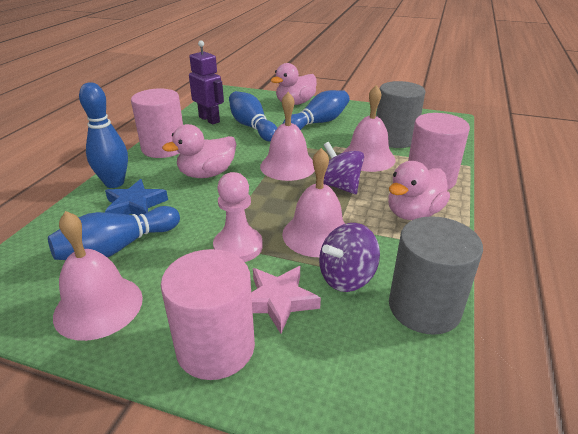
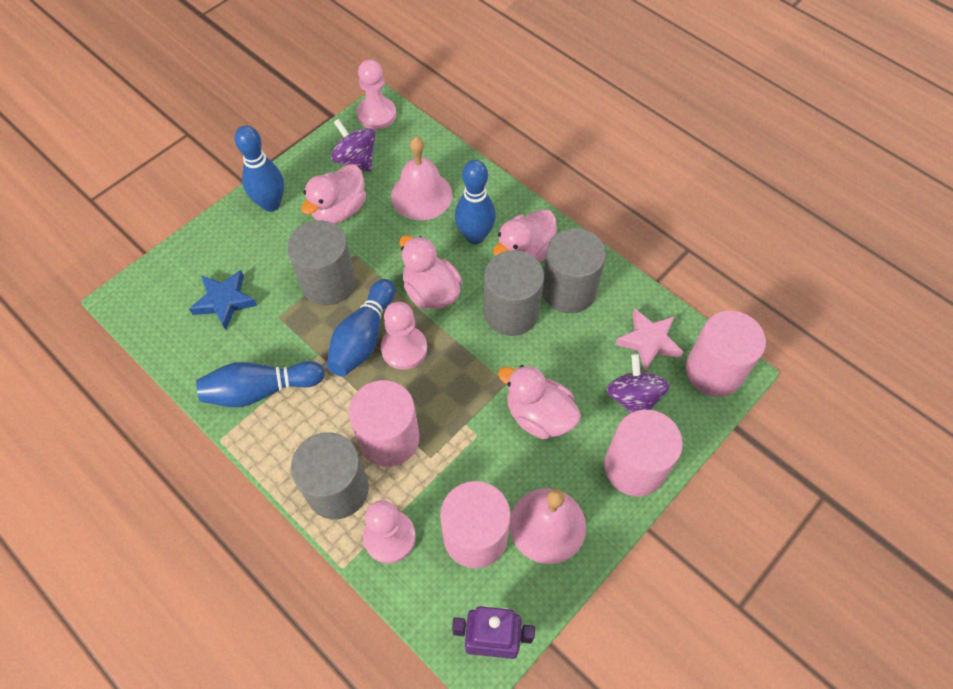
grey cylinder: 2 -> 4
pink bell: 4 -> 2
pink cylinder: 3 -> 4
pink duck: 3 -> 4
pink pawn: 1 -> 3

